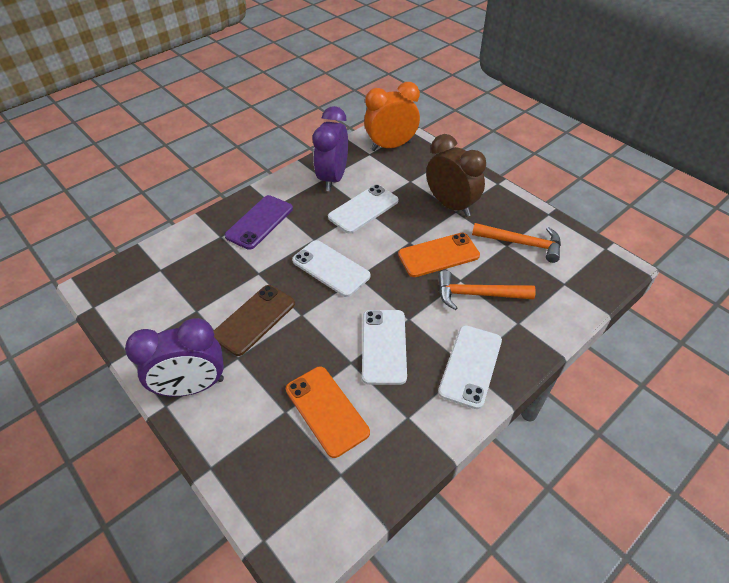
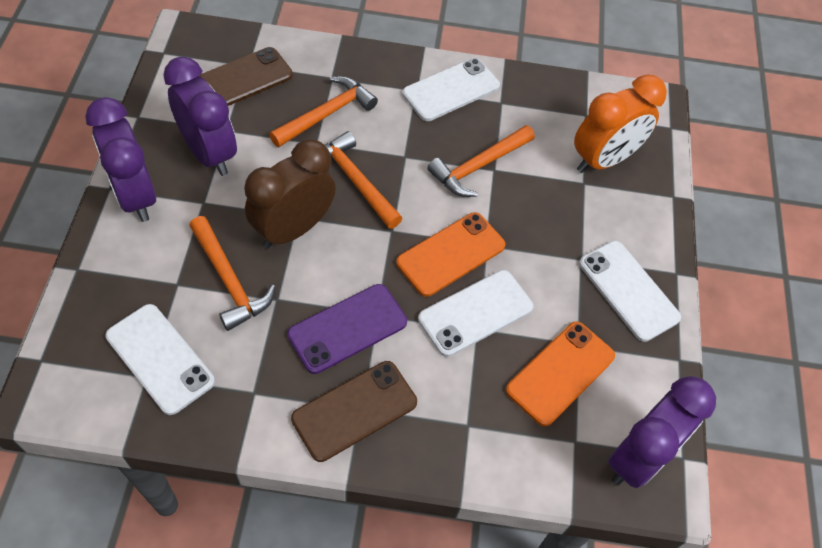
brown phone: 1 -> 2
orange hammer: 2 -> 4
purple clock: 2 -> 3

